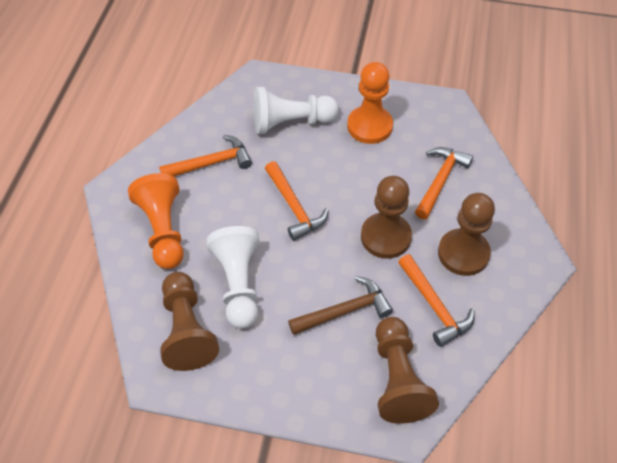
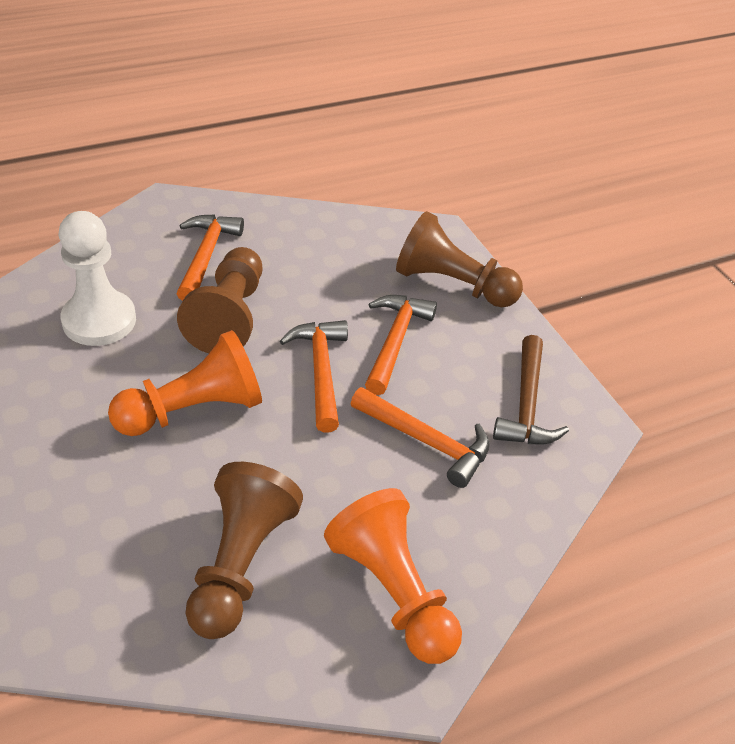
brown pawn: 4 -> 3
white pawn: 2 -> 1

